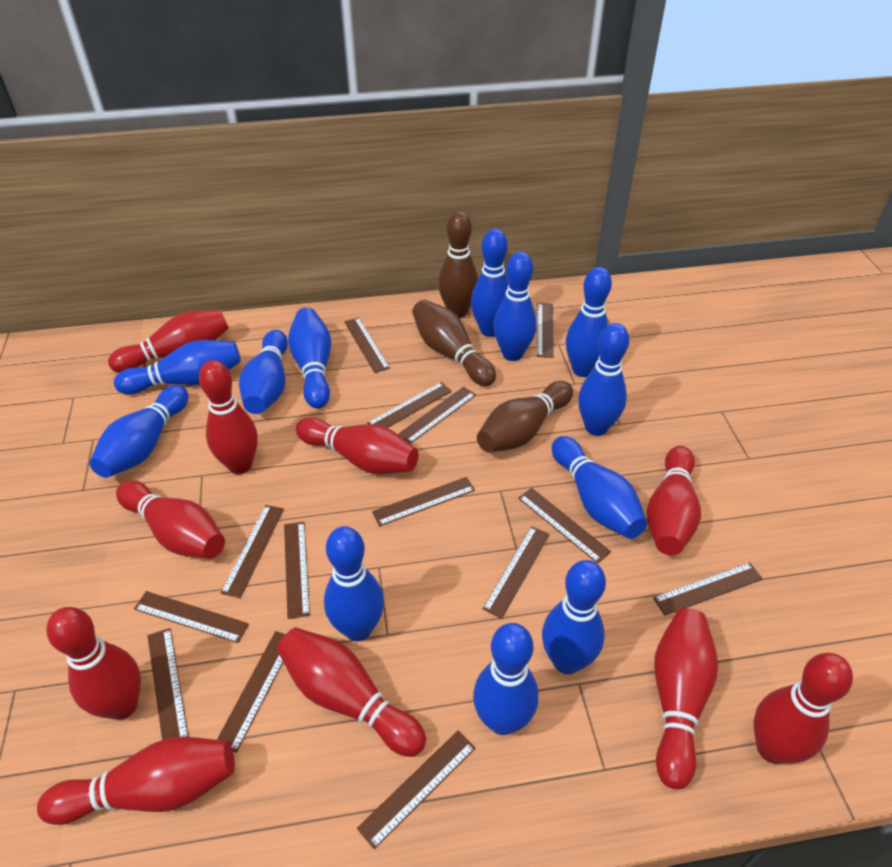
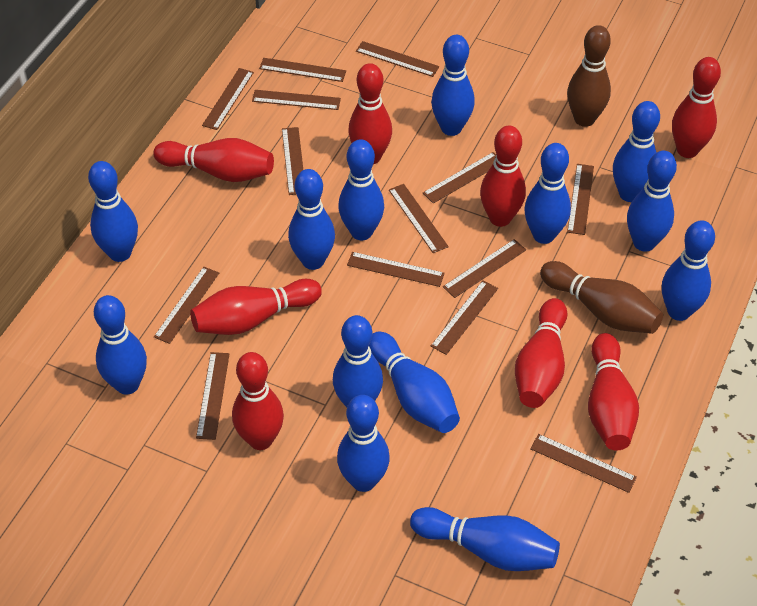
blue bowling pin: 12 -> 13
brown bowling pin: 3 -> 2
red bowling pin: 10 -> 8

